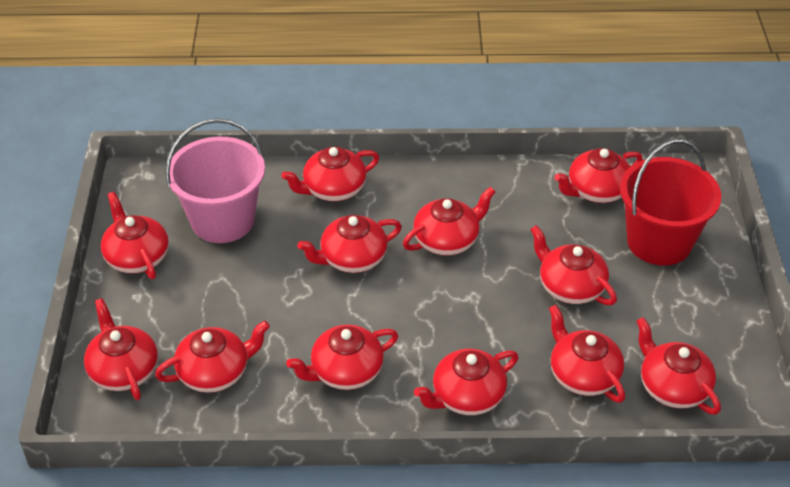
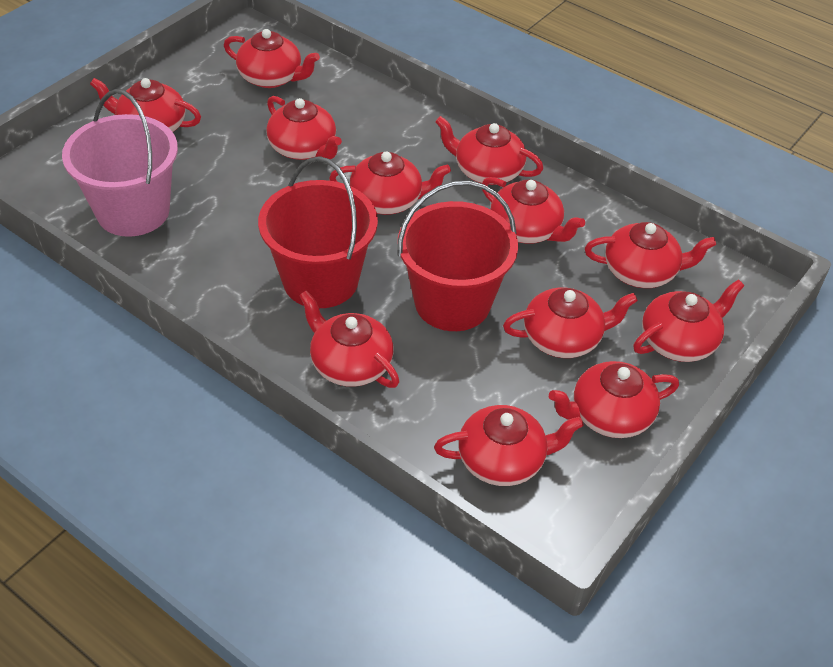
red bucket: 1 -> 2

